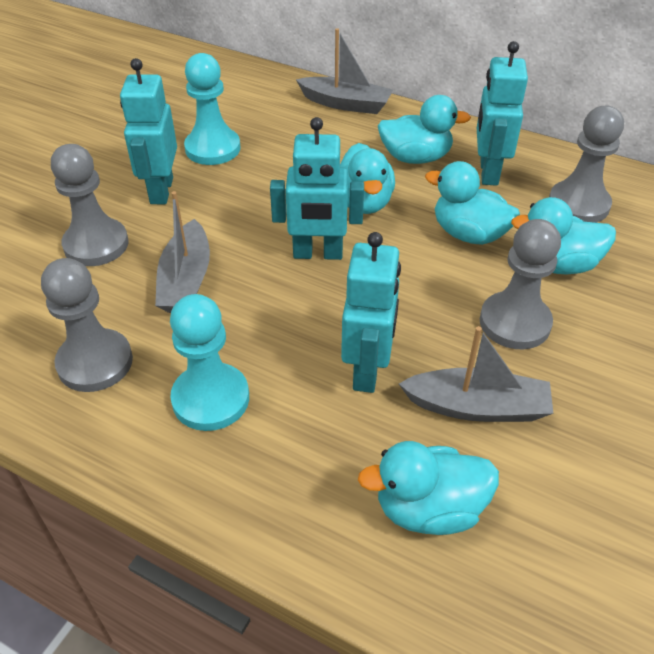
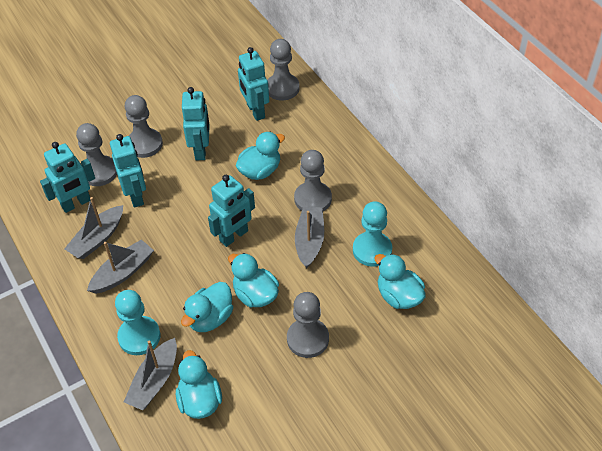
grey boat: 3 -> 4
grey pawn: 4 -> 5
turquoise robot: 4 -> 5

